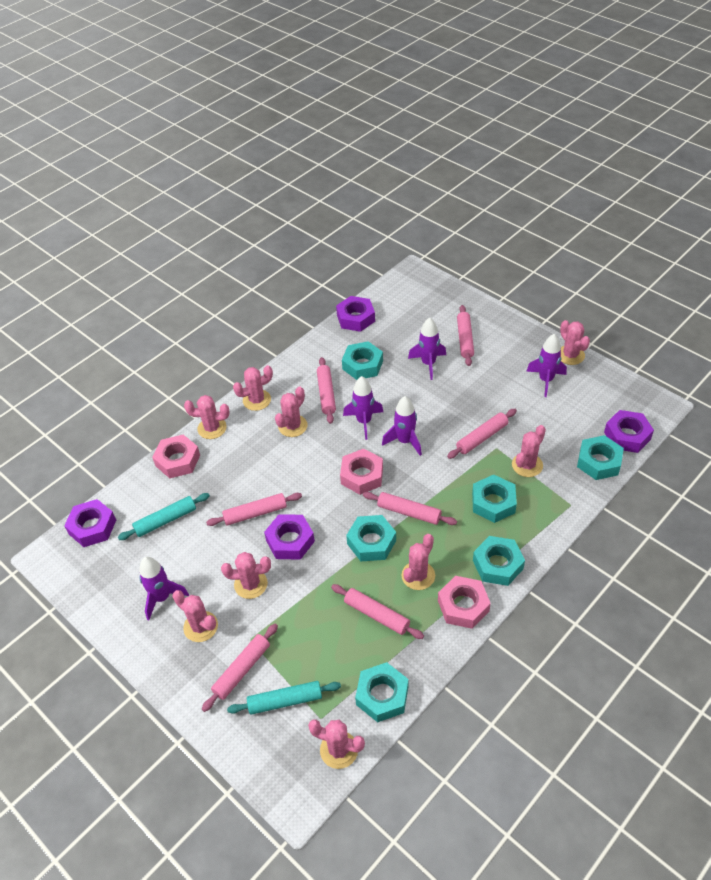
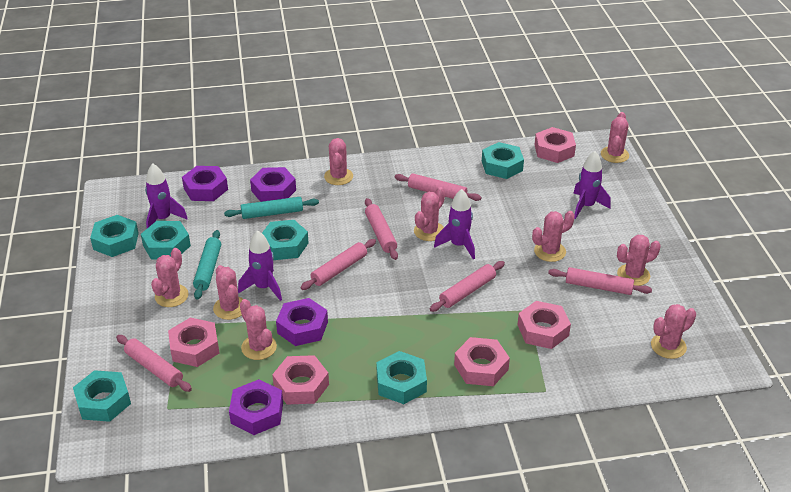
pink nut: 3 -> 5
pink rolling pin: 7 -> 6
purple rocket: 5 -> 4

